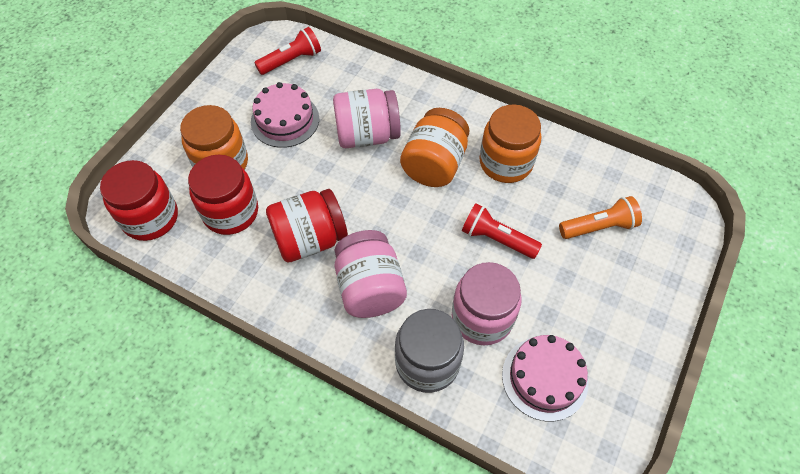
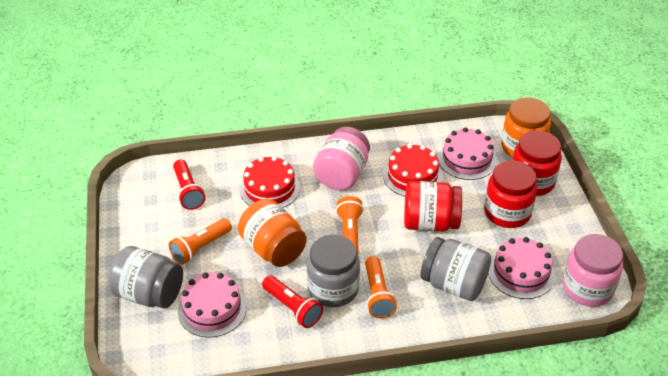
grey jar: 1 -> 3
orange flashlight: 1 -> 3
orange jar: 3 -> 2
pink cake: 2 -> 3
pink jar: 3 -> 2
red cake: 0 -> 2

